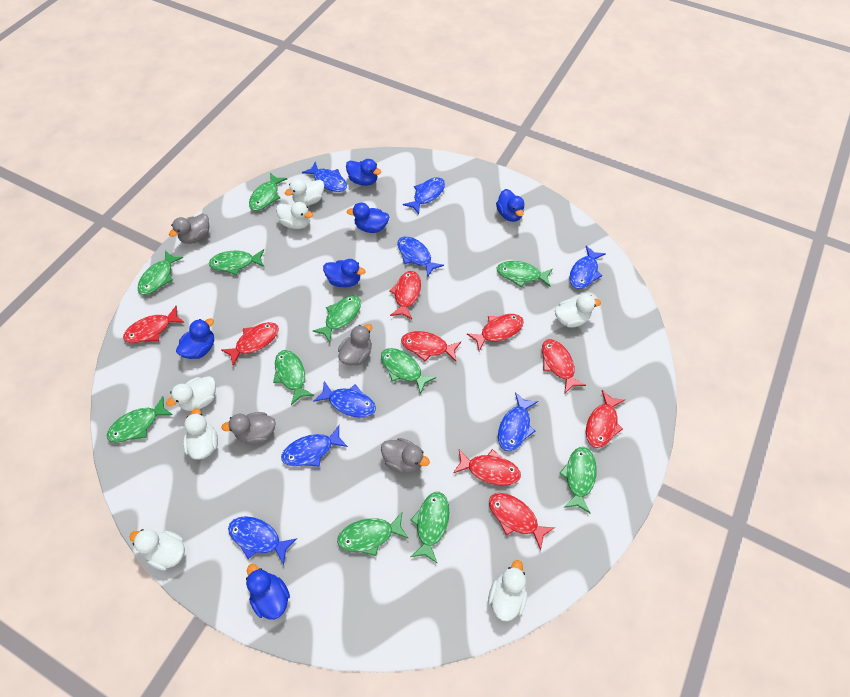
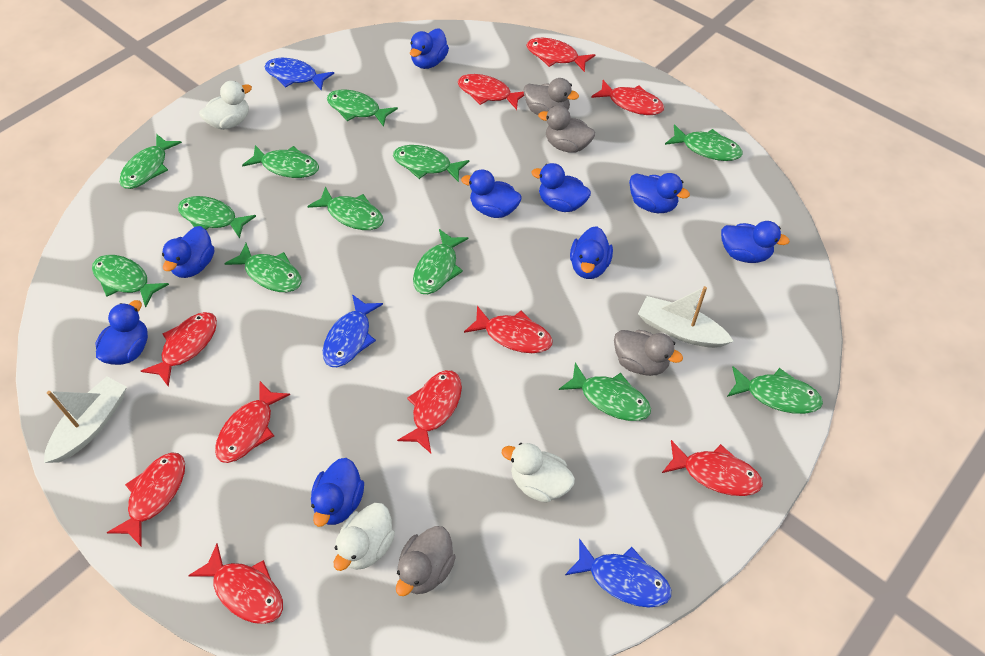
blue duck: 6 -> 9
blue fish: 8 -> 3
green fish: 11 -> 12
red fish: 9 -> 10
white boat: 0 -> 2
white duck: 7 -> 3

